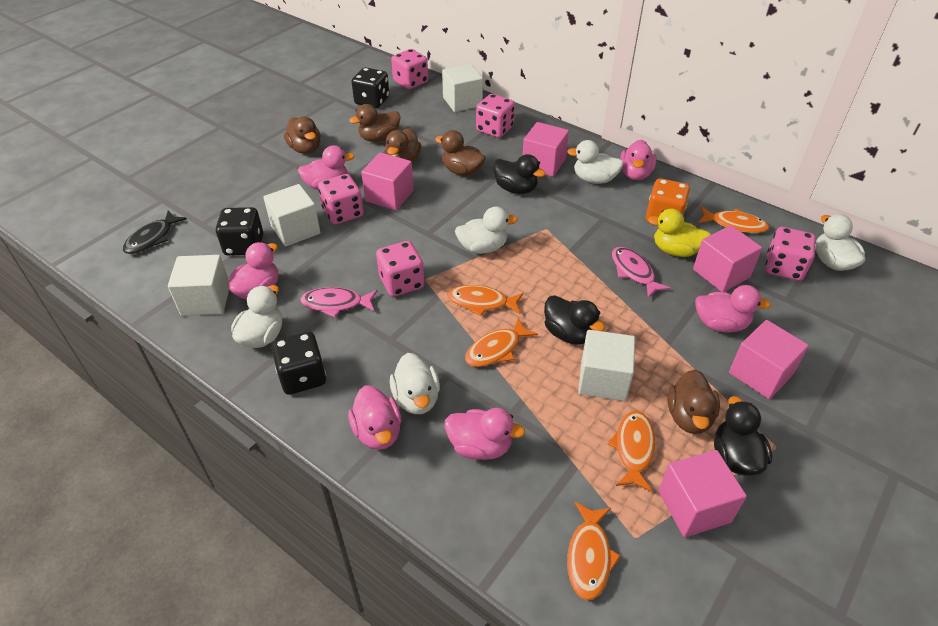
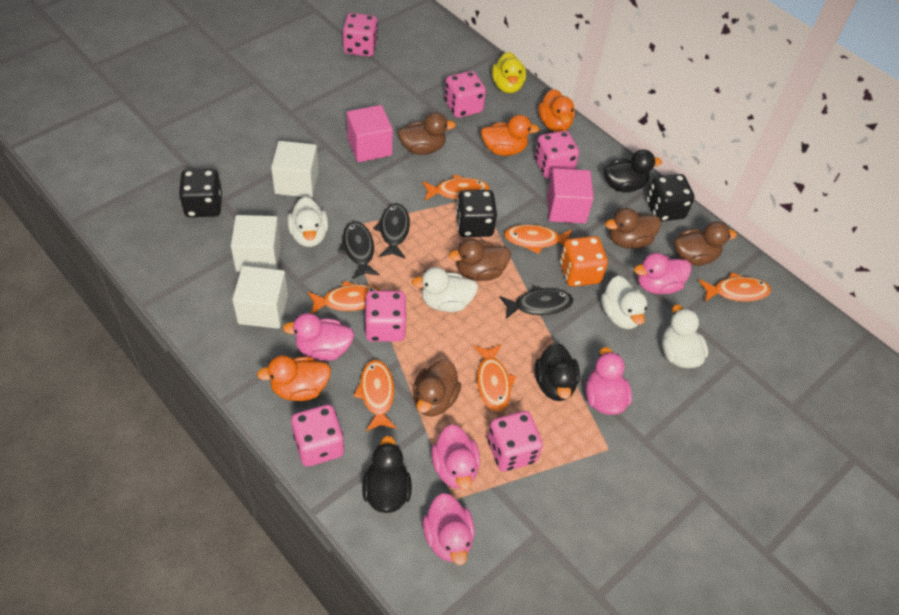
black fish: 1 -> 3
orange duck: 0 -> 3
orange fish: 5 -> 6
pink cube: 5 -> 2
pink dice: 5 -> 6
pink duck: 6 -> 5
pink fish: 2 -> 0
white cube: 4 -> 3
white duck: 5 -> 4

